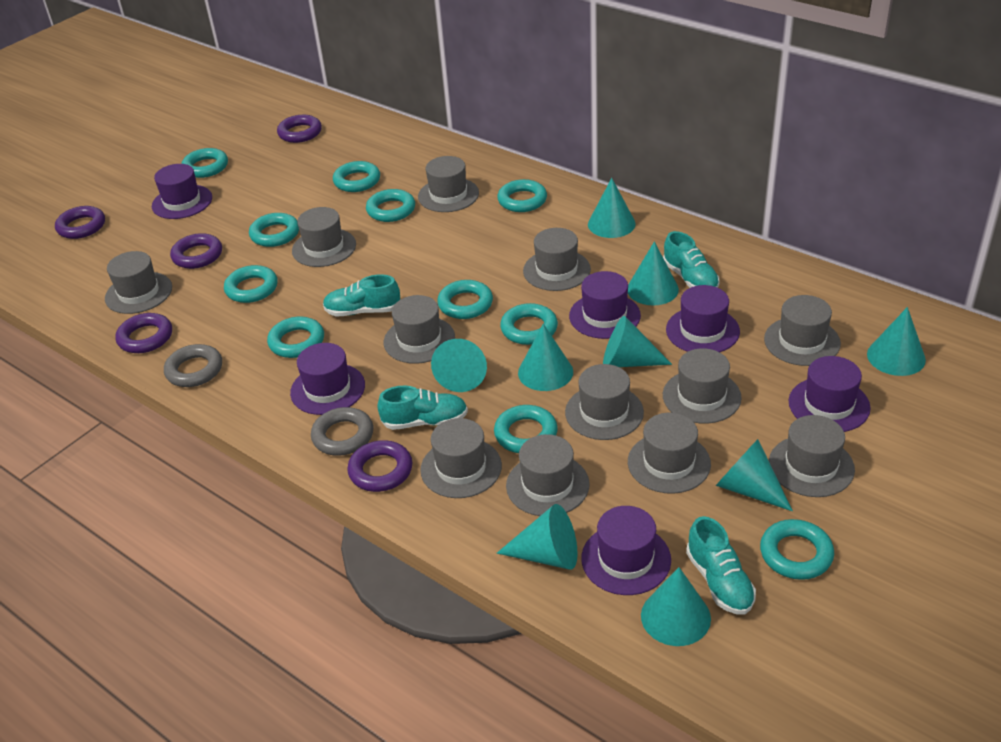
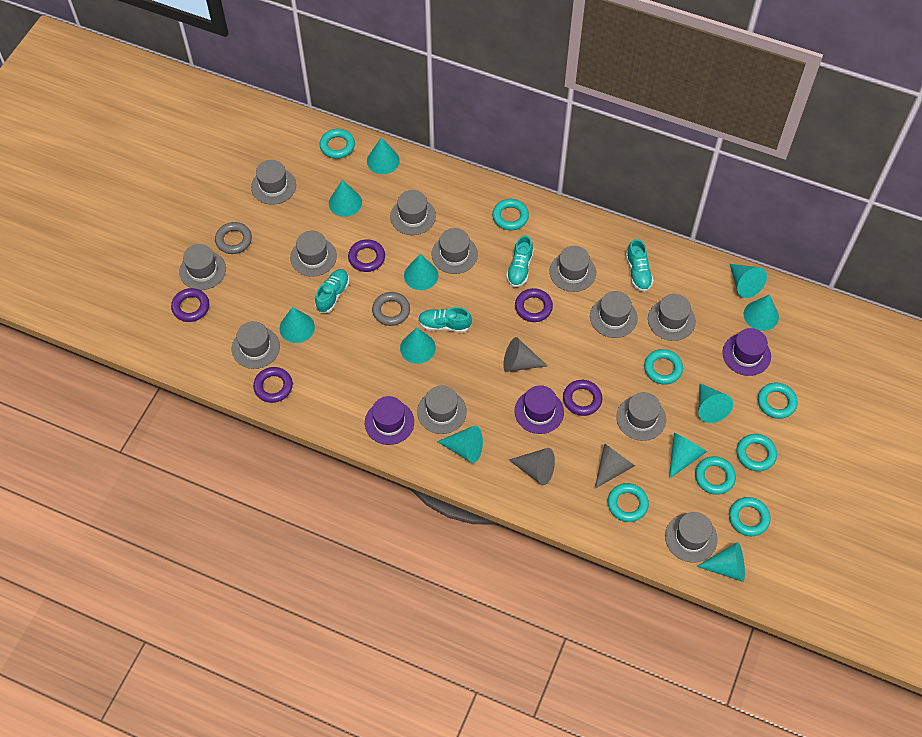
grey cone: 0 -> 3
purple hat: 6 -> 3
turquoise cone: 9 -> 11
turquoise ring: 11 -> 8

